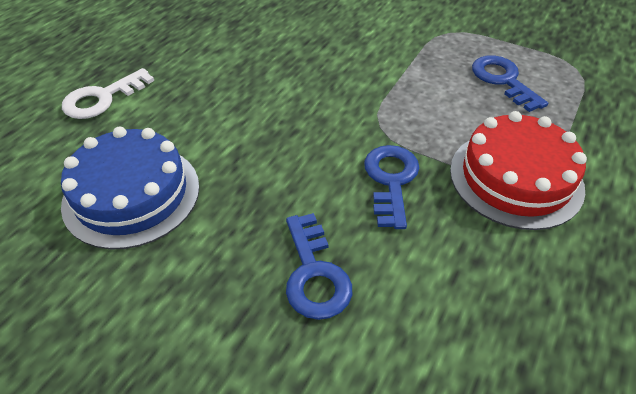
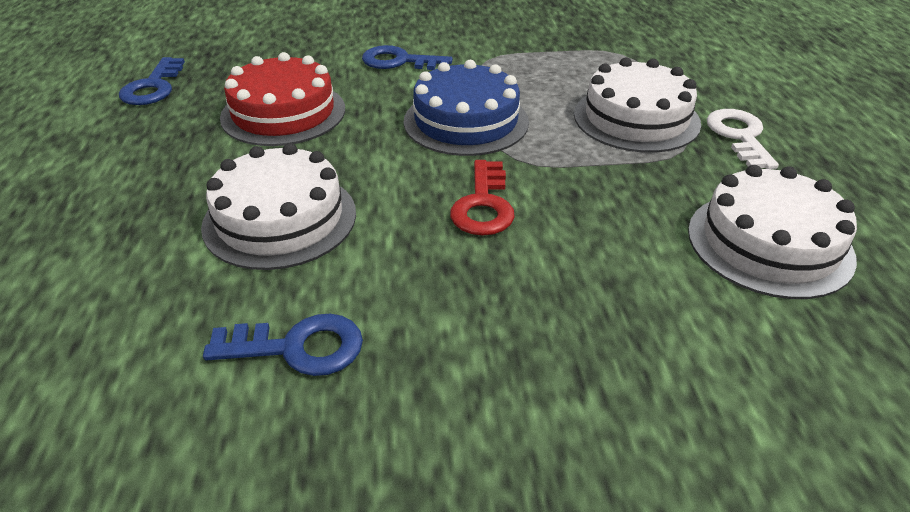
red key: 0 -> 1
white cake: 0 -> 3

